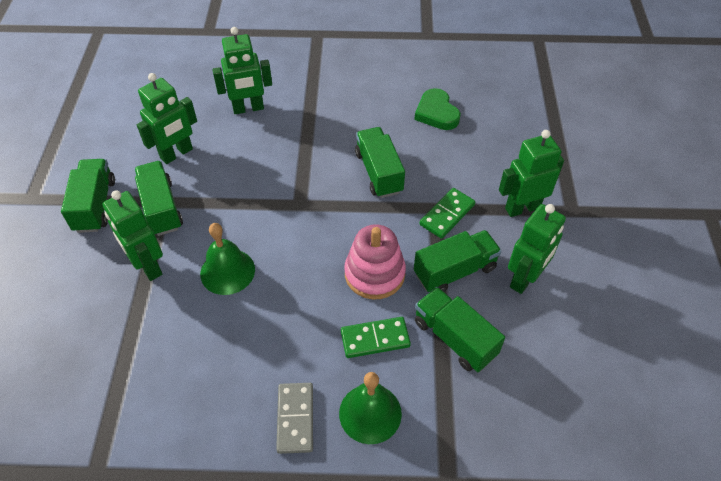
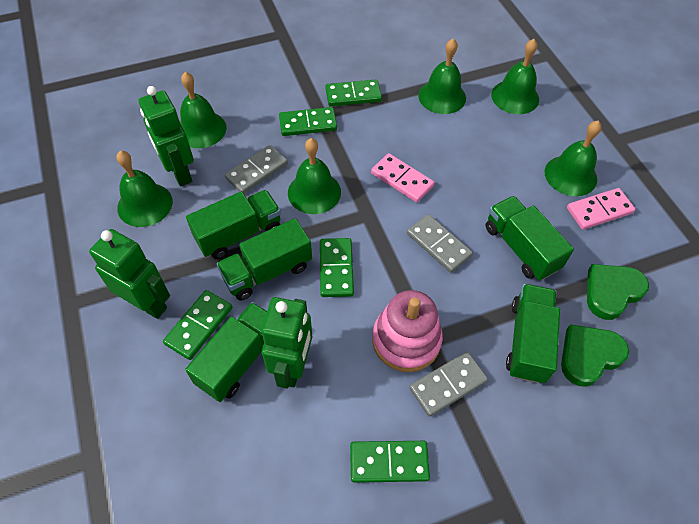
green bell: 2 -> 6
green domino: 2 -> 5
green heart: 1 -> 2
green robot: 5 -> 3
grey domino: 1 -> 3
pink domino: 0 -> 2

